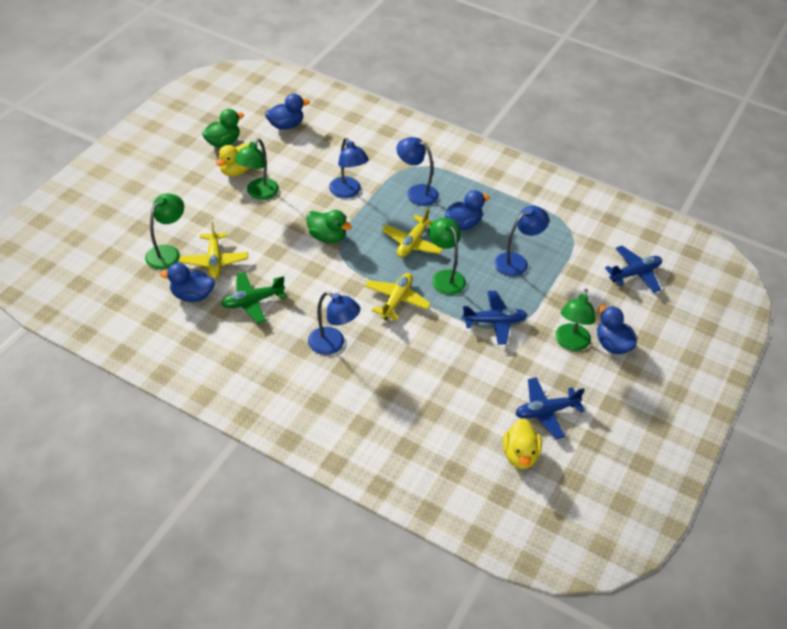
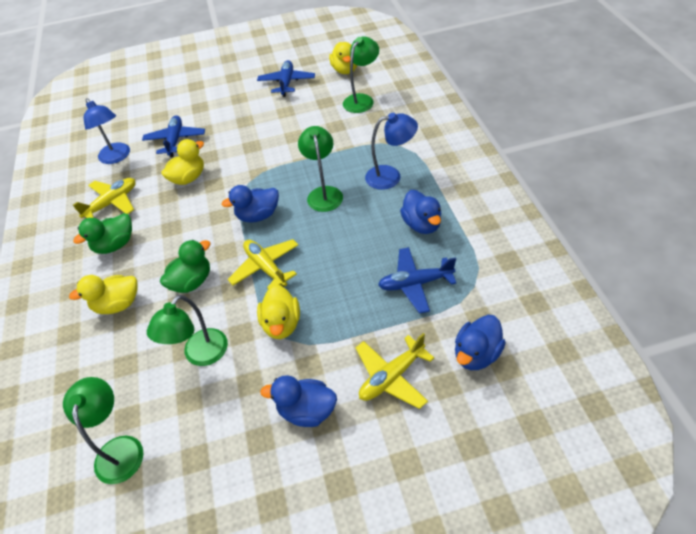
blue lamp: 4 -> 2
green plane: 1 -> 0
yellow duck: 2 -> 4

